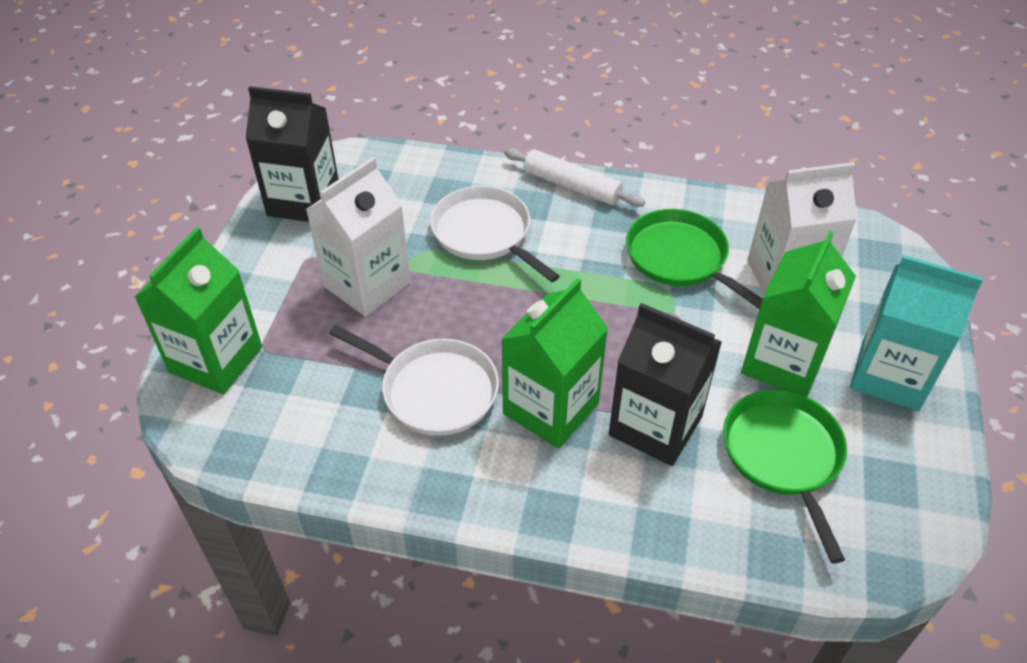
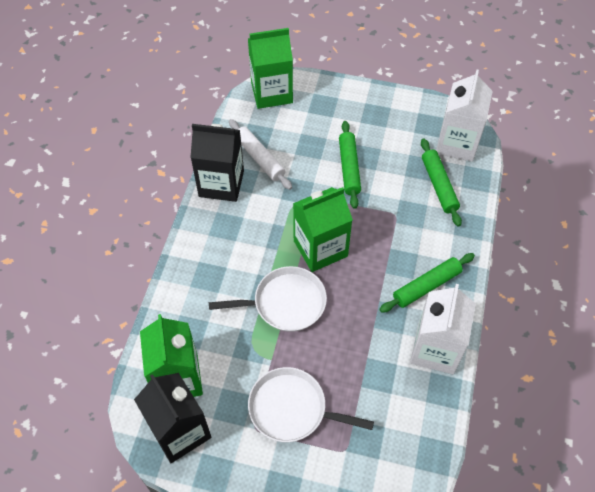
green pan: 2 -> 0
green rolling pin: 0 -> 3
turquoise carton: 1 -> 0

